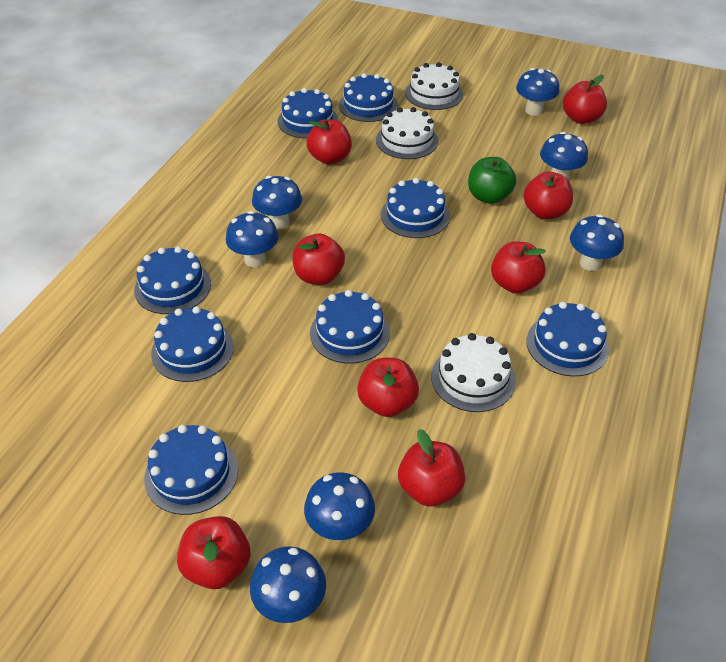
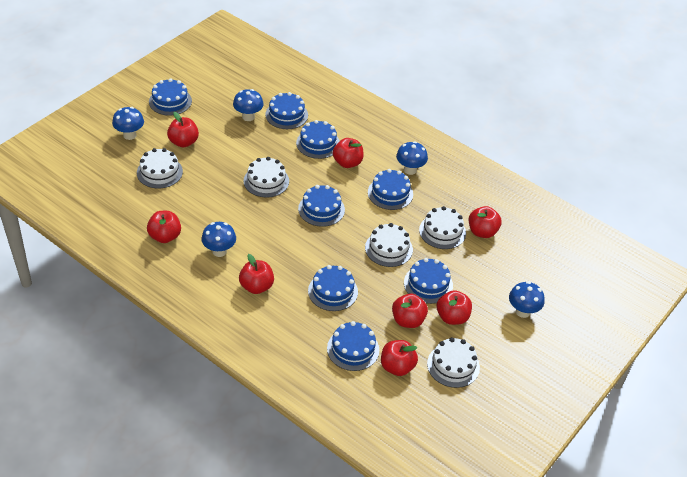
blue mushroom: 7 -> 5
green apple: 1 -> 0
white cake: 3 -> 5

